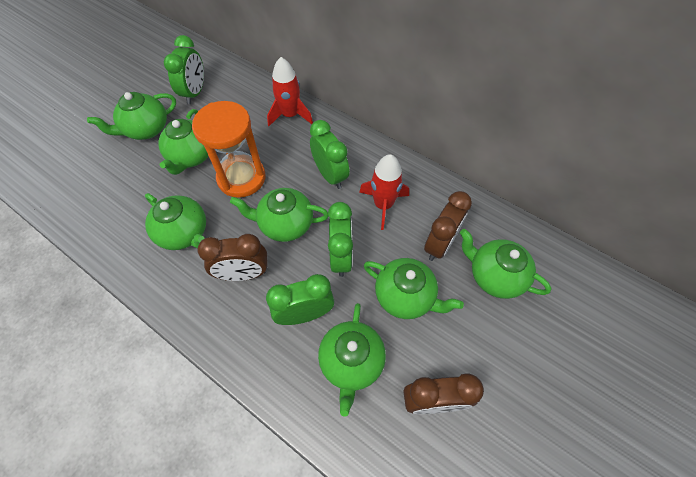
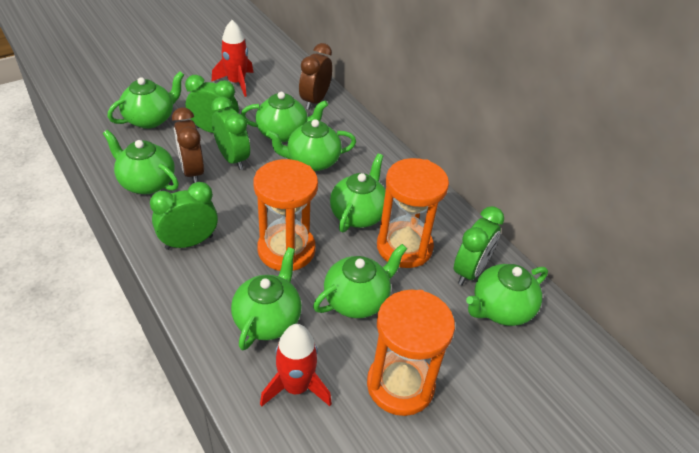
brown clock: 3 -> 2
green teapot: 7 -> 8
orange hourglass: 1 -> 3

